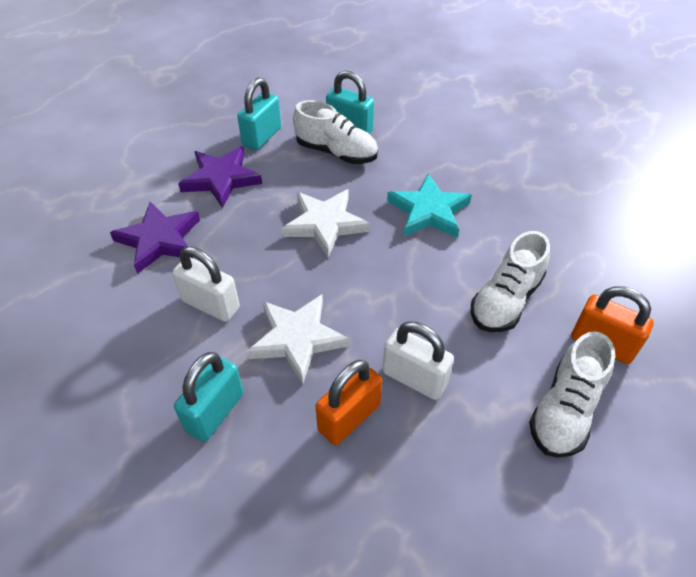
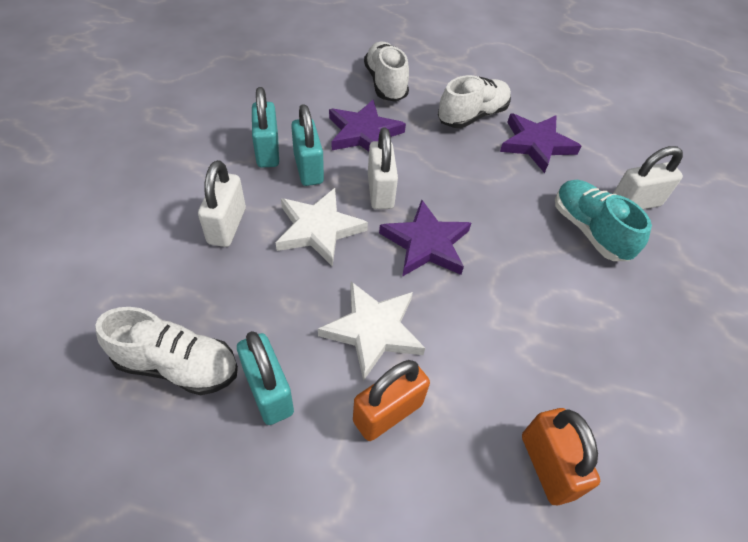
purple star: 2 -> 3
turquoise shoe: 0 -> 1
turquoise star: 1 -> 0
white padlock: 2 -> 3

